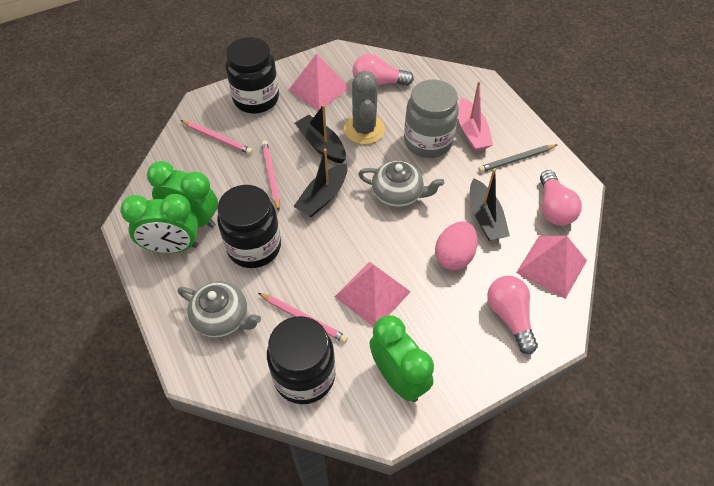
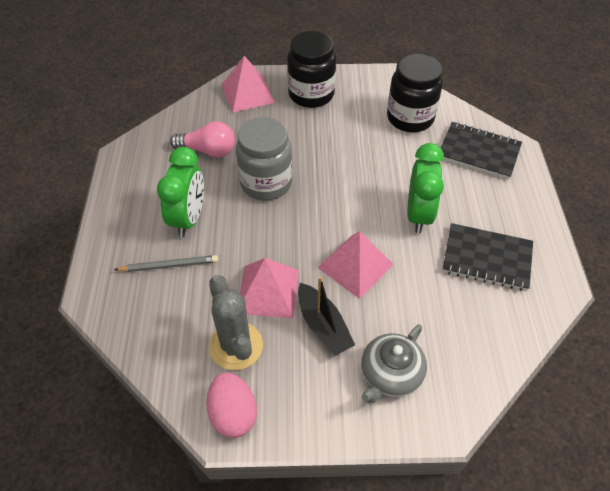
black boat: 3 -> 1
black jar: 3 -> 2
black notebook: 0 -> 2
green clock: 3 -> 2
grey teapot: 2 -> 1
pink boat: 1 -> 0
pink light bulb: 3 -> 1
pink pencil: 3 -> 0

